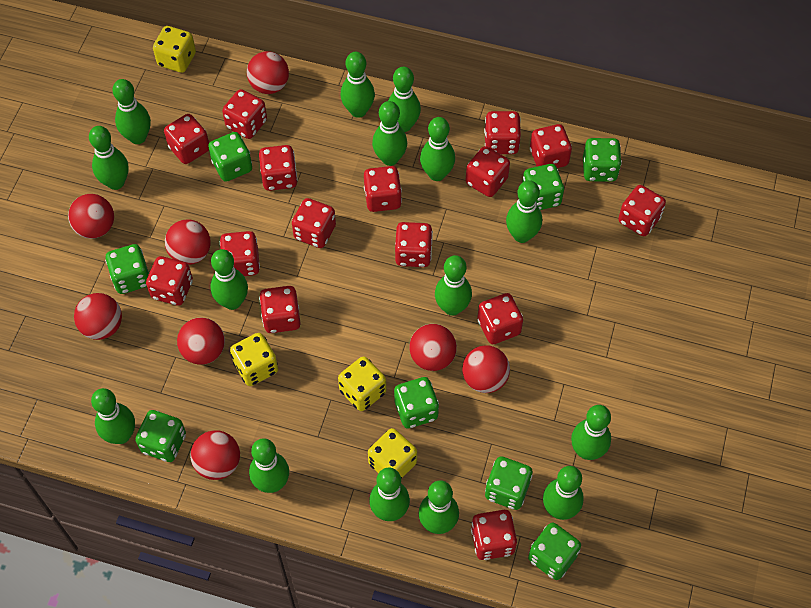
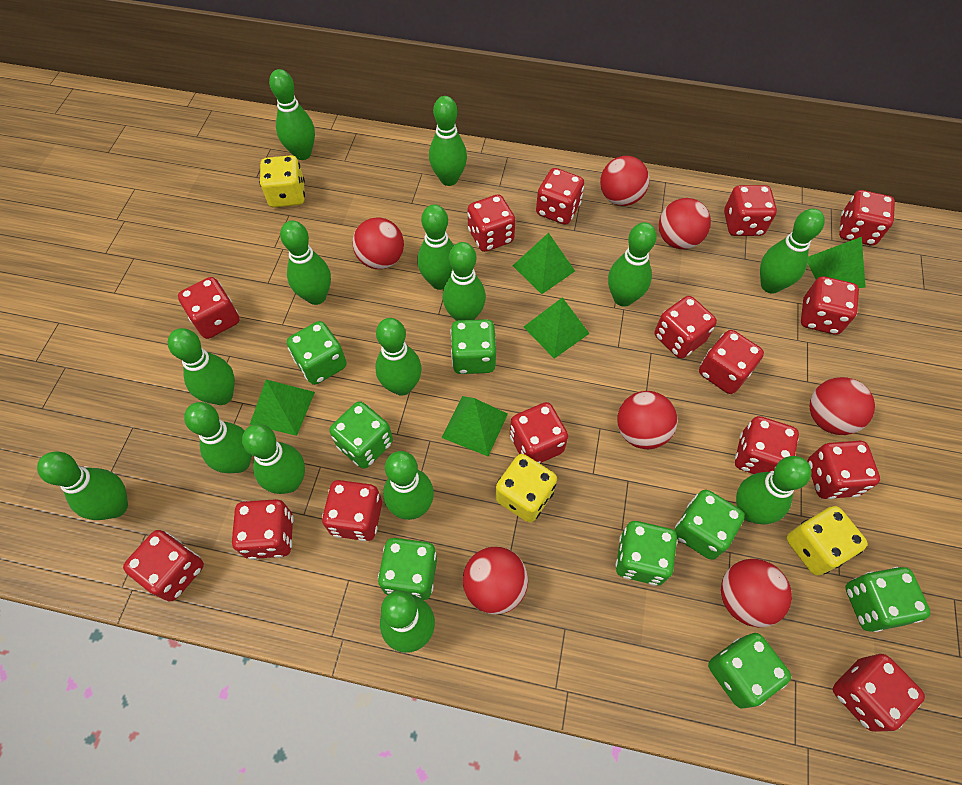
green pyramid: 0 -> 5
red ball: 8 -> 7
yellow dice: 4 -> 3

